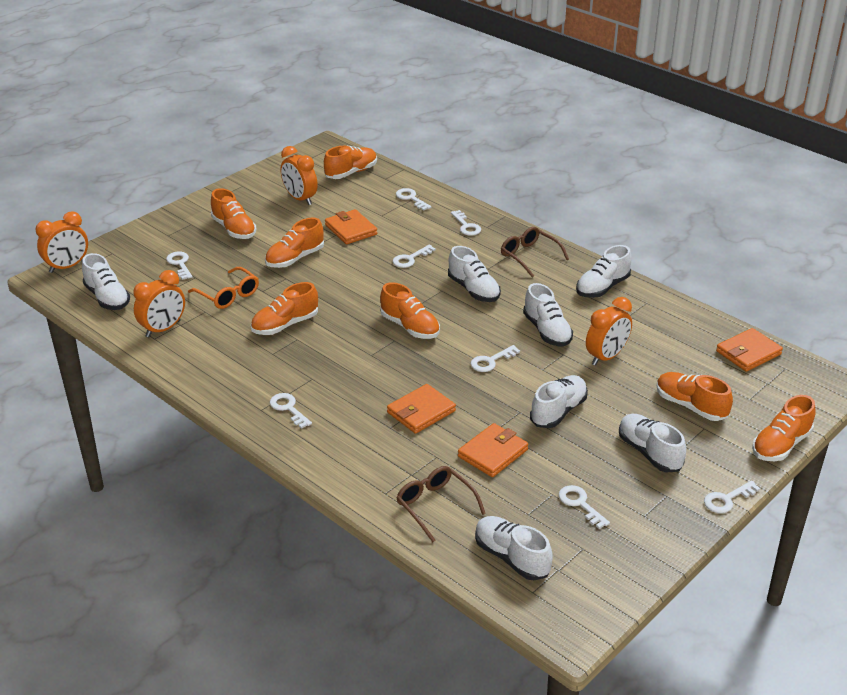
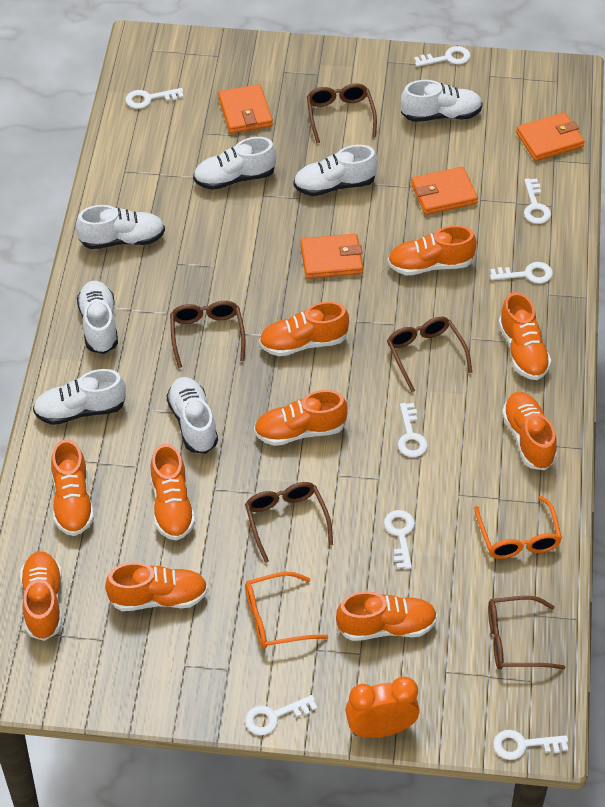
brown glasses: 2 -> 5
orange clock: 4 -> 1
orange glasses: 1 -> 2
orange shoe: 7 -> 10

